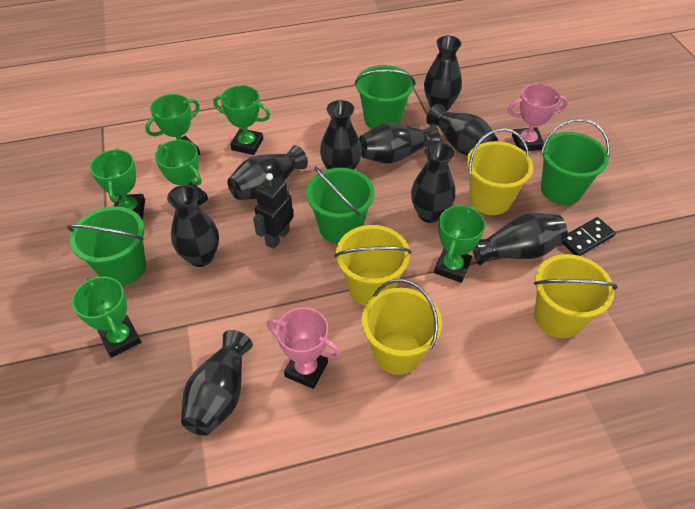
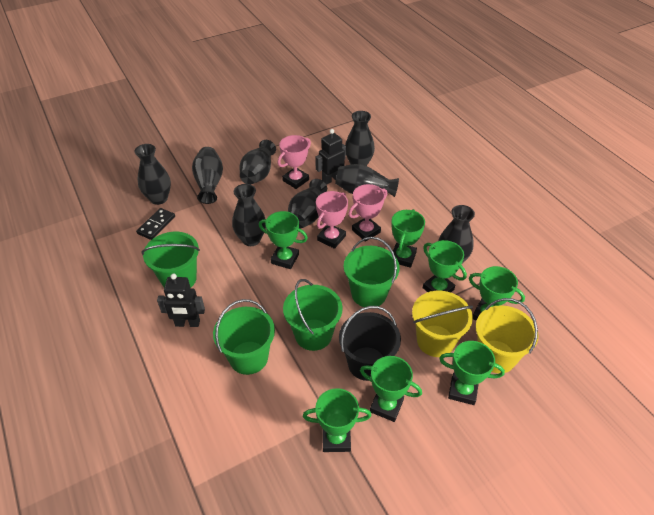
black bucket: 0 -> 1
black robot: 1 -> 2
black vase: 9 -> 8
green trophy: 6 -> 7
pink trophy: 2 -> 3
yellow bucket: 4 -> 2

